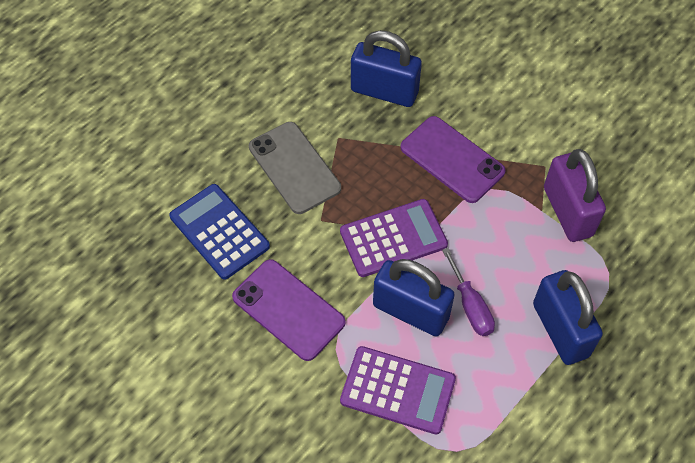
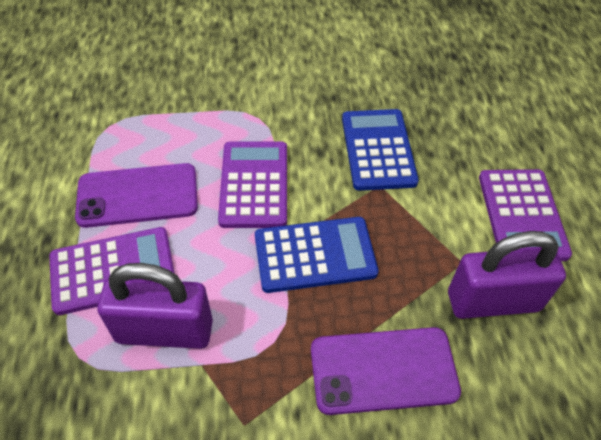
blue calculator: 1 -> 2
blue padlock: 3 -> 0
grey phone: 1 -> 0
purple calculator: 2 -> 3
purple padlock: 1 -> 2
purple screwdriver: 1 -> 0

